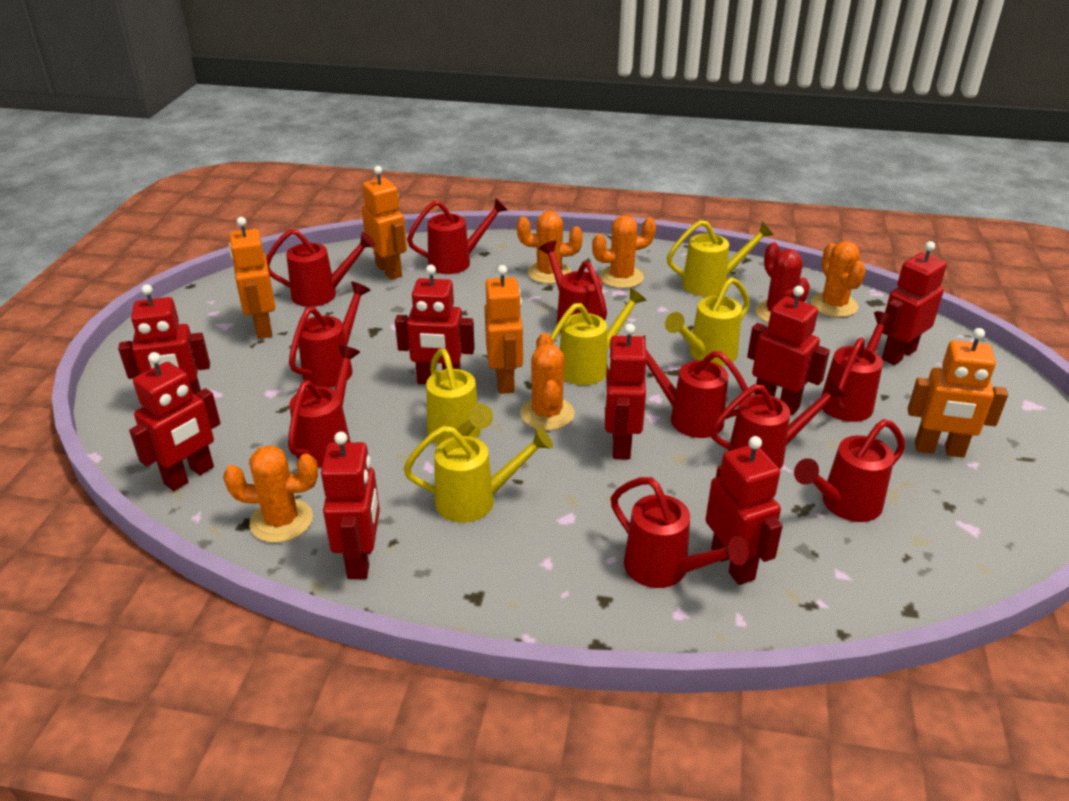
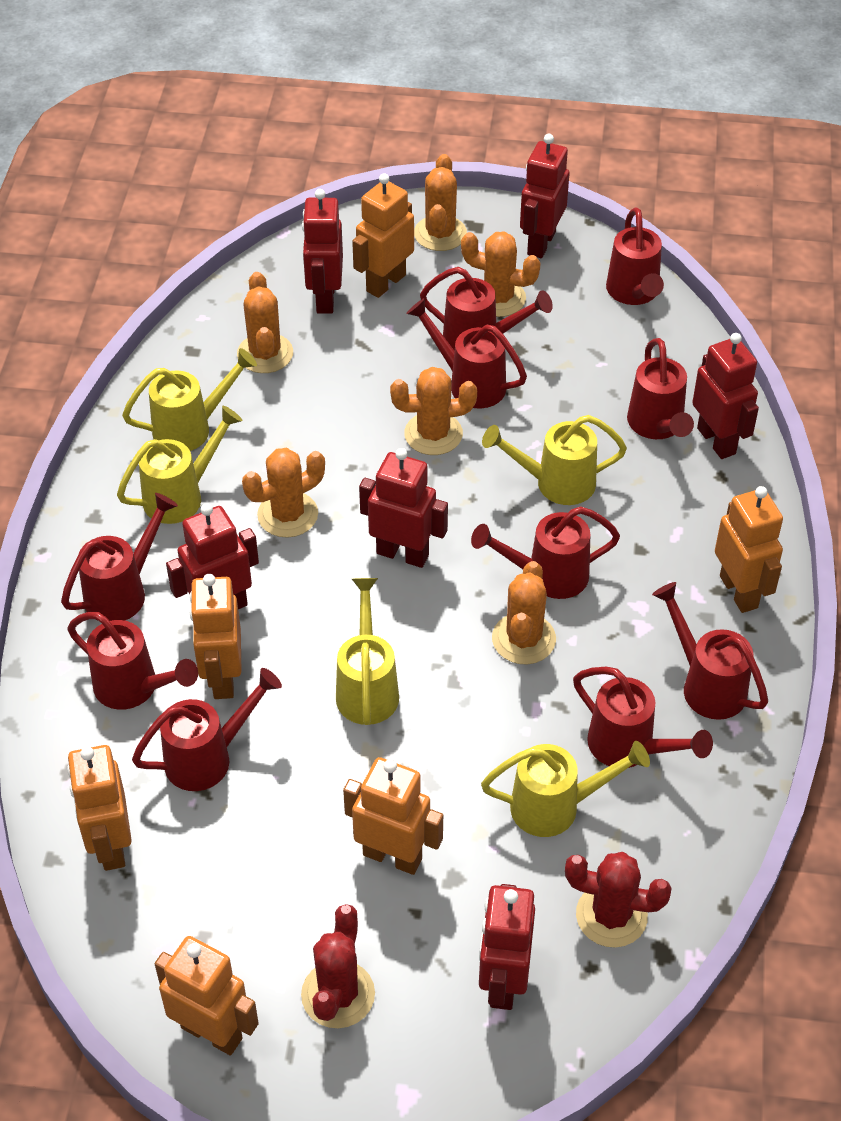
orange cactus: 5 -> 6
orange robot: 4 -> 6
red cactus: 1 -> 2
red robot: 8 -> 6

